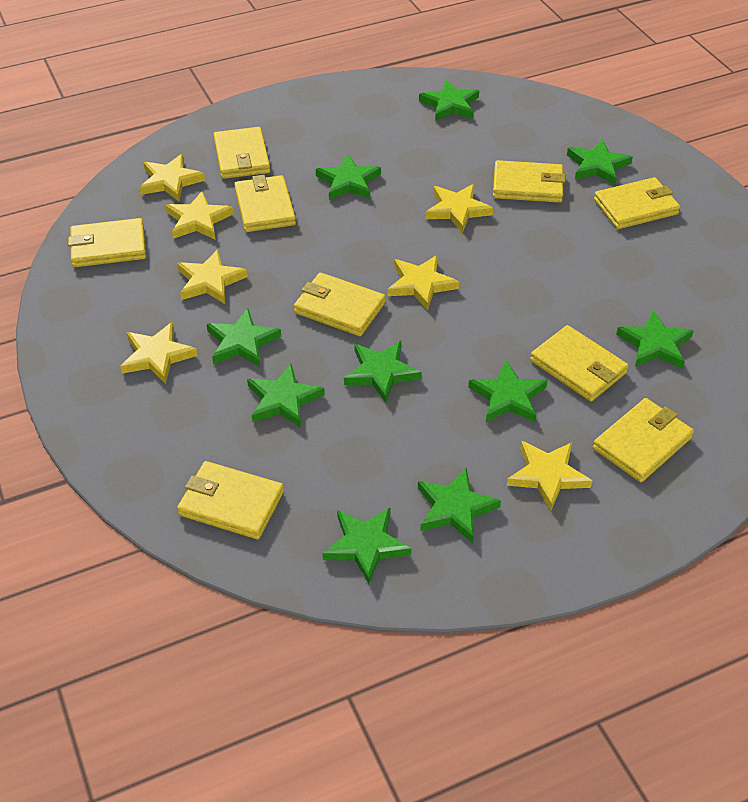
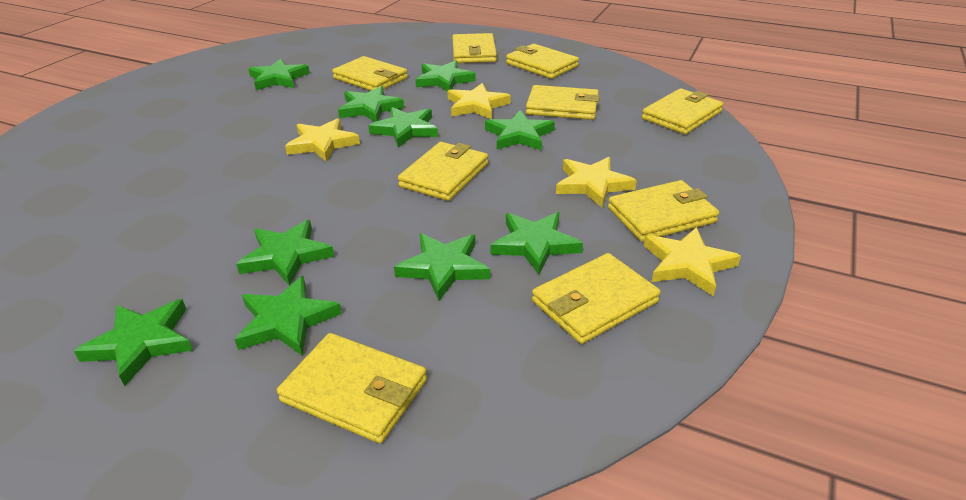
yellow star: 7 -> 4

